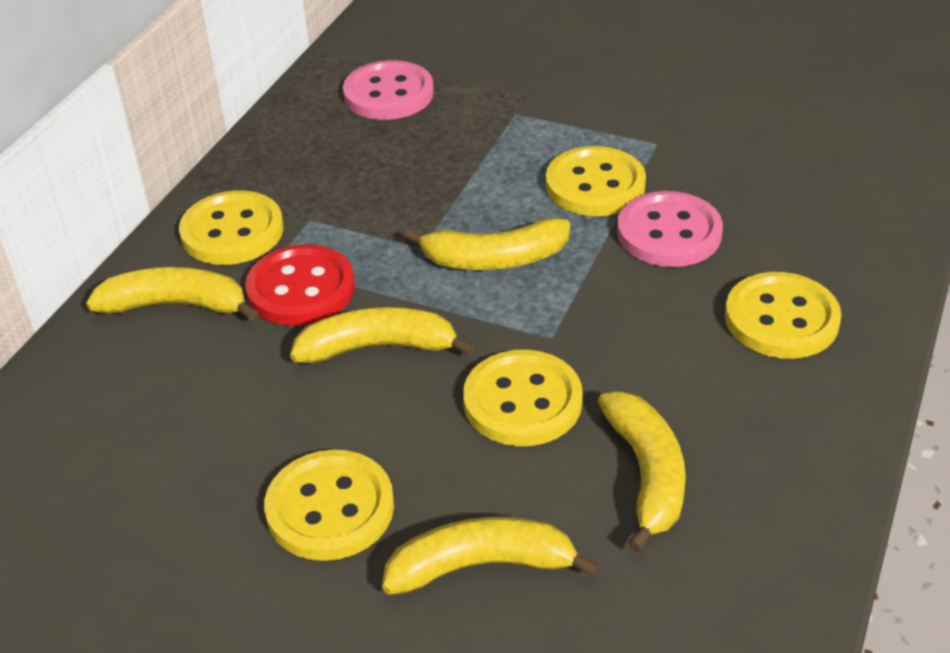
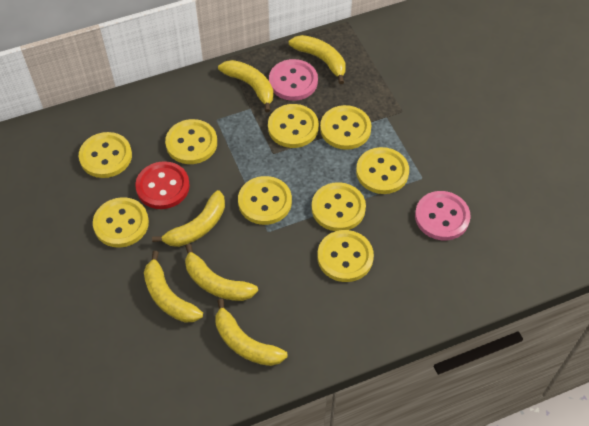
yellow banana: 5 -> 6
yellow button: 5 -> 9

